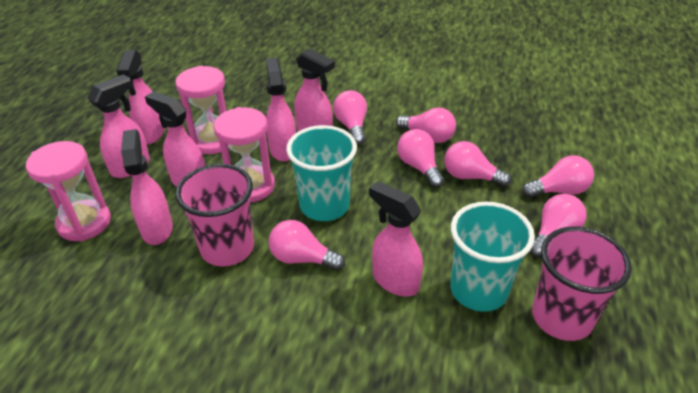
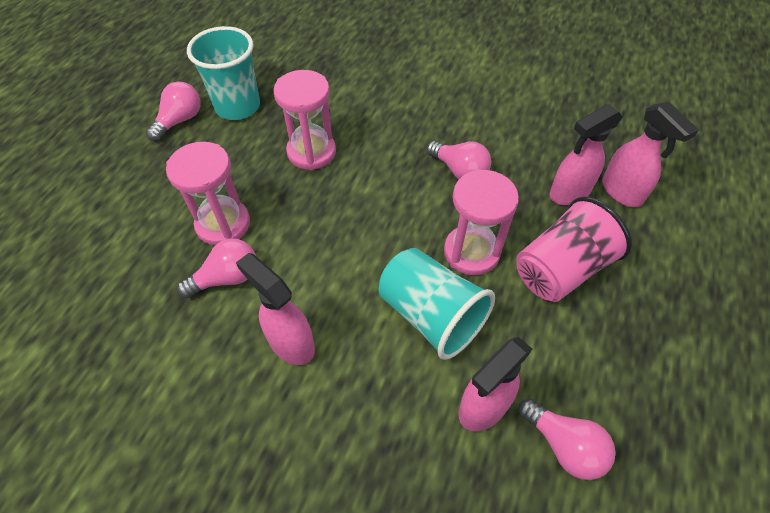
pink cup: 2 -> 1
pink light bulb: 7 -> 4
pink spray bottle: 7 -> 4

